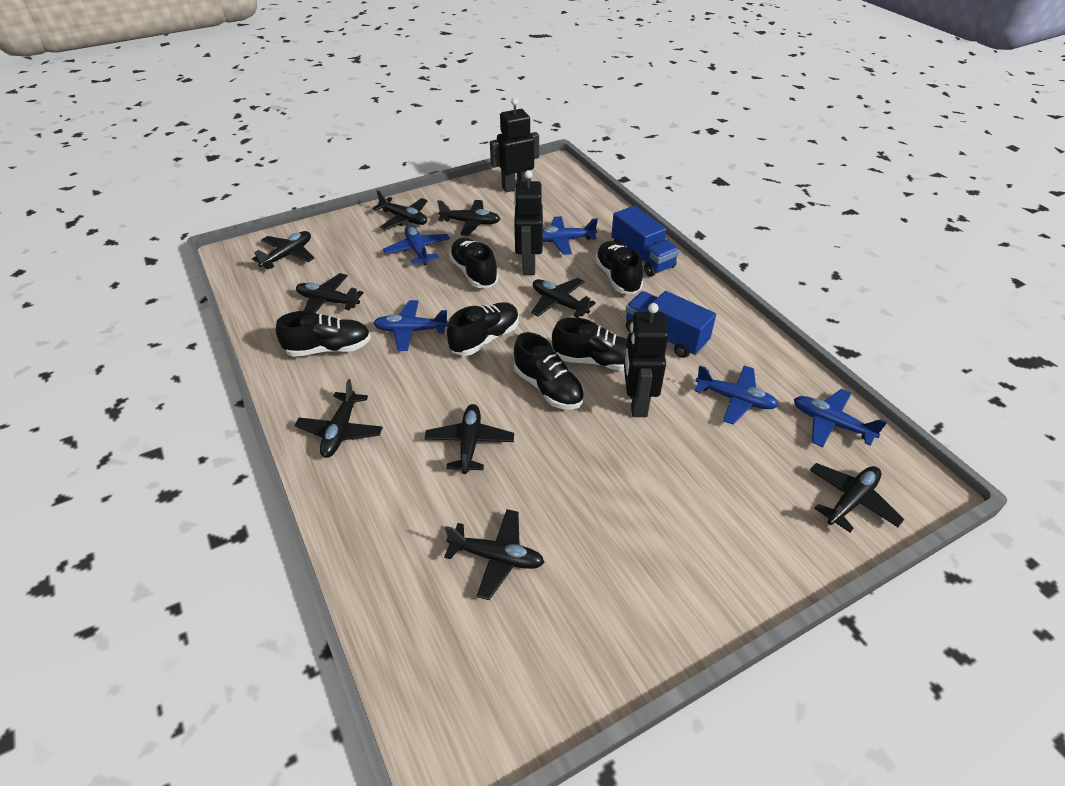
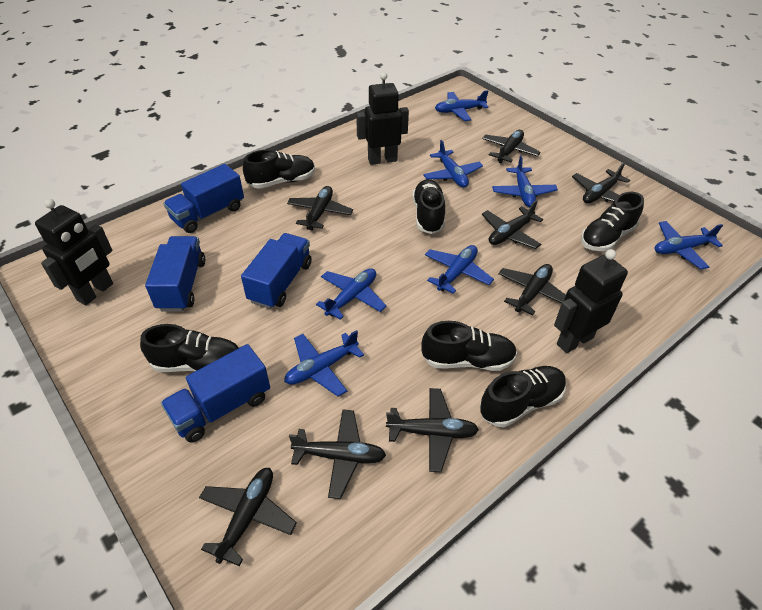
black plane: 9 -> 8
blue plane: 5 -> 7
blue truck: 2 -> 4

